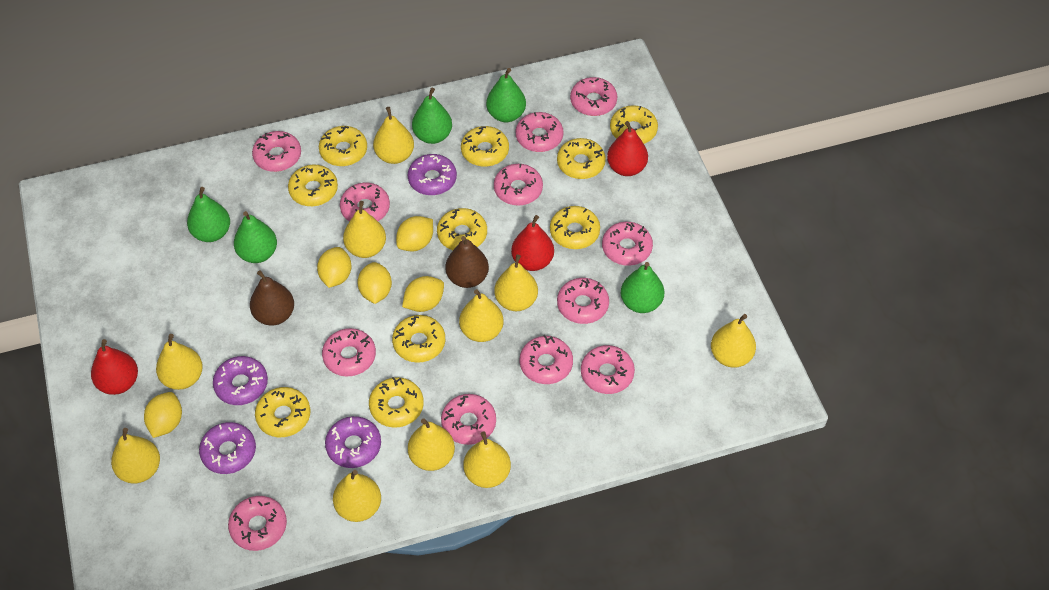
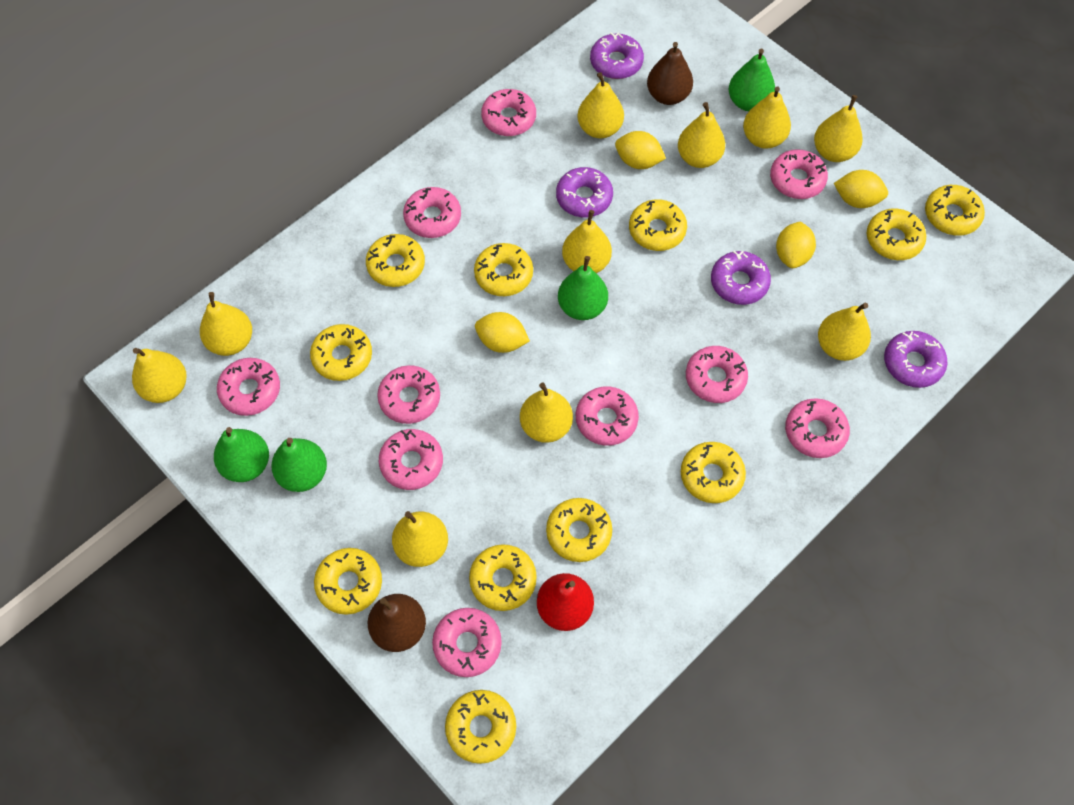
green pear: 5 -> 4
pink donut: 12 -> 10
red pear: 3 -> 1
yellow donut: 10 -> 11
yellow lemon: 5 -> 4

